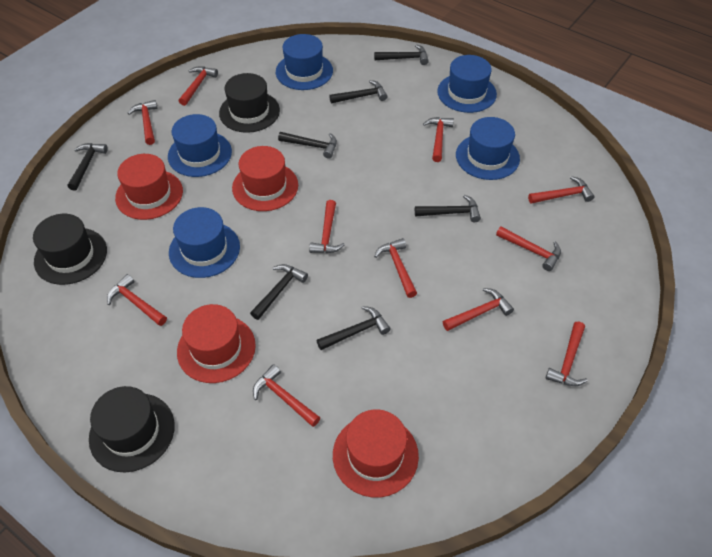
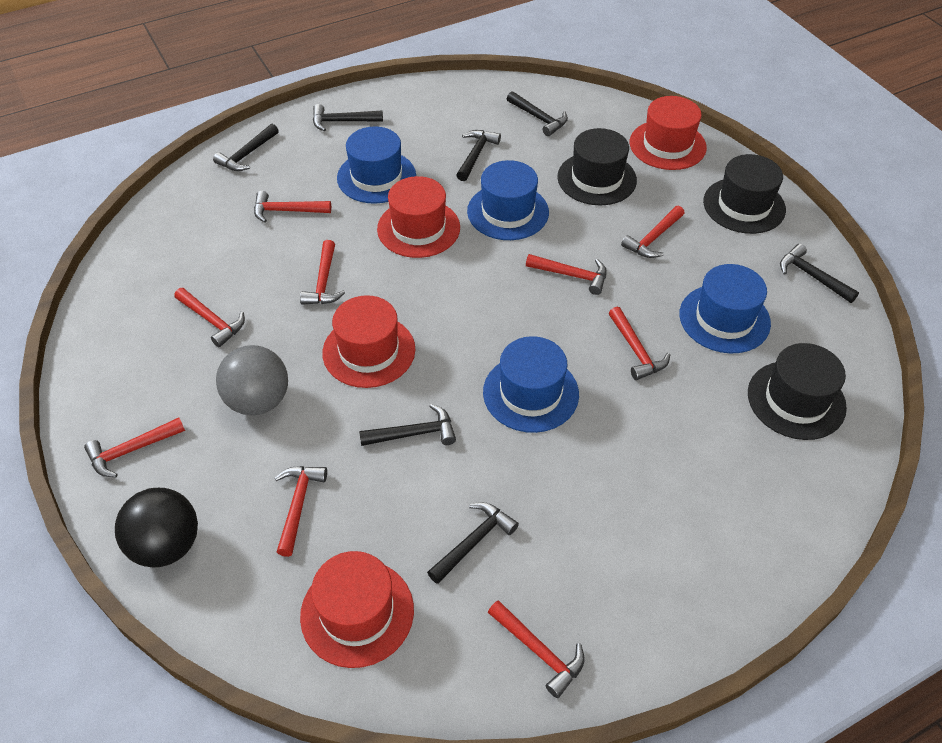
black ball: 0 -> 1
blue hat: 5 -> 4
grey ball: 0 -> 1
red hammer: 11 -> 9

